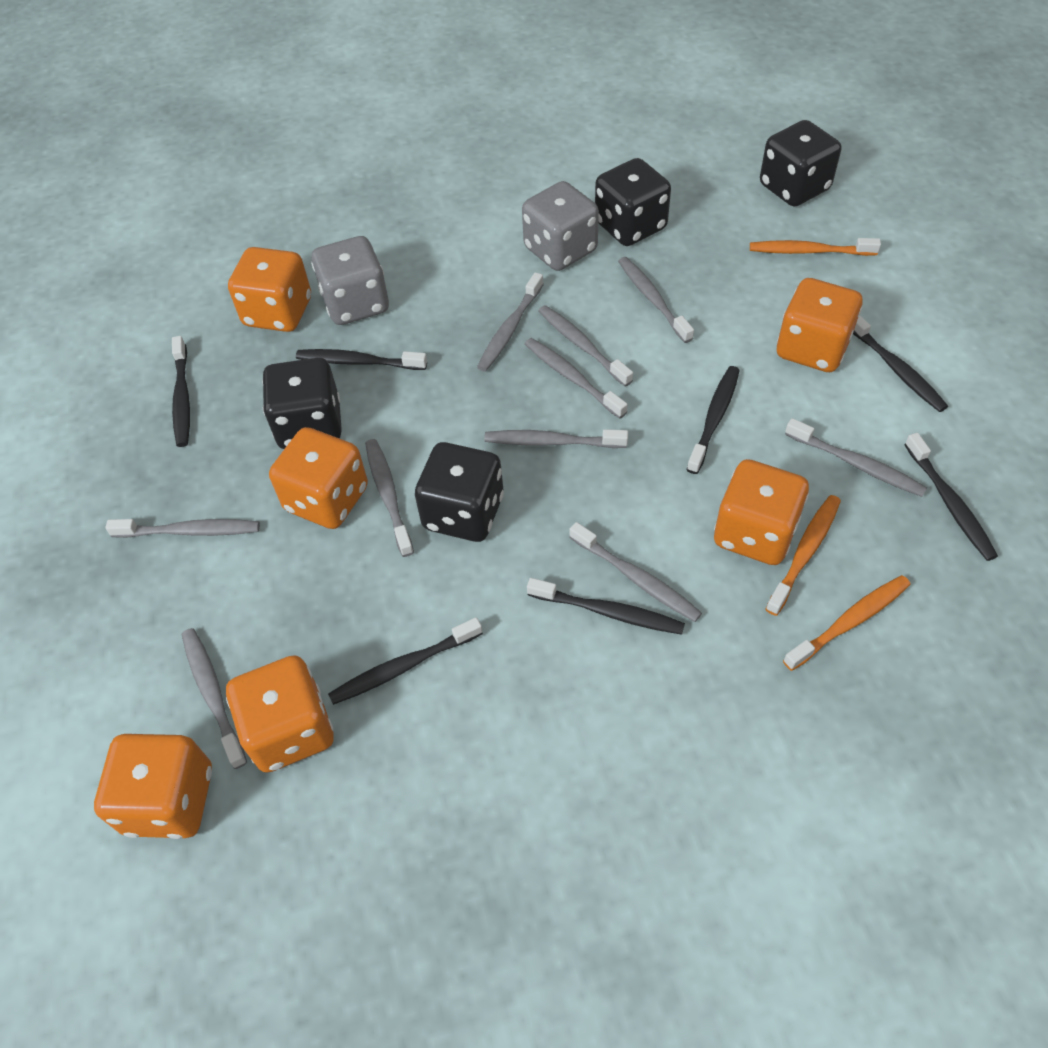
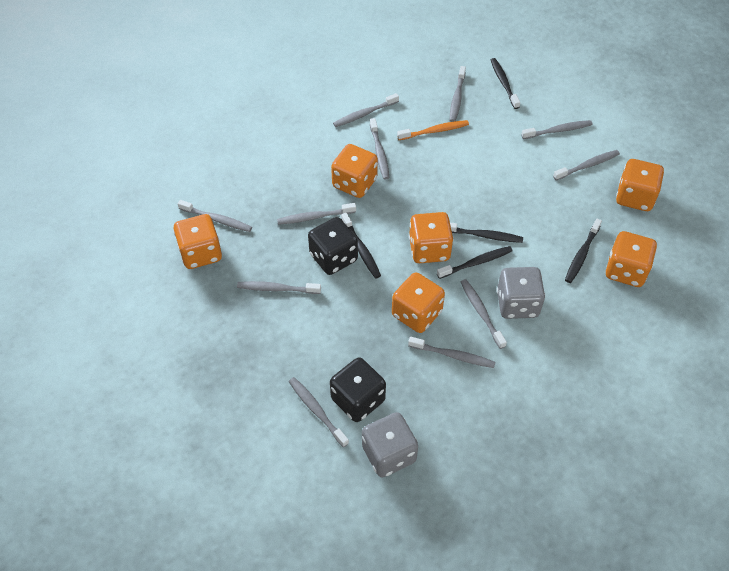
black dice: 4 -> 2
black toothbrush: 7 -> 5
grey toothbrush: 10 -> 11
orange toothbrush: 3 -> 1

